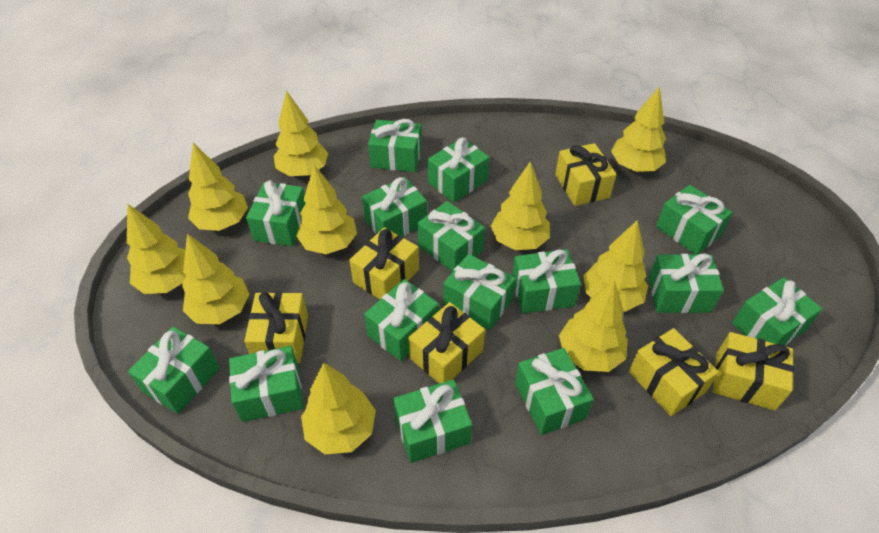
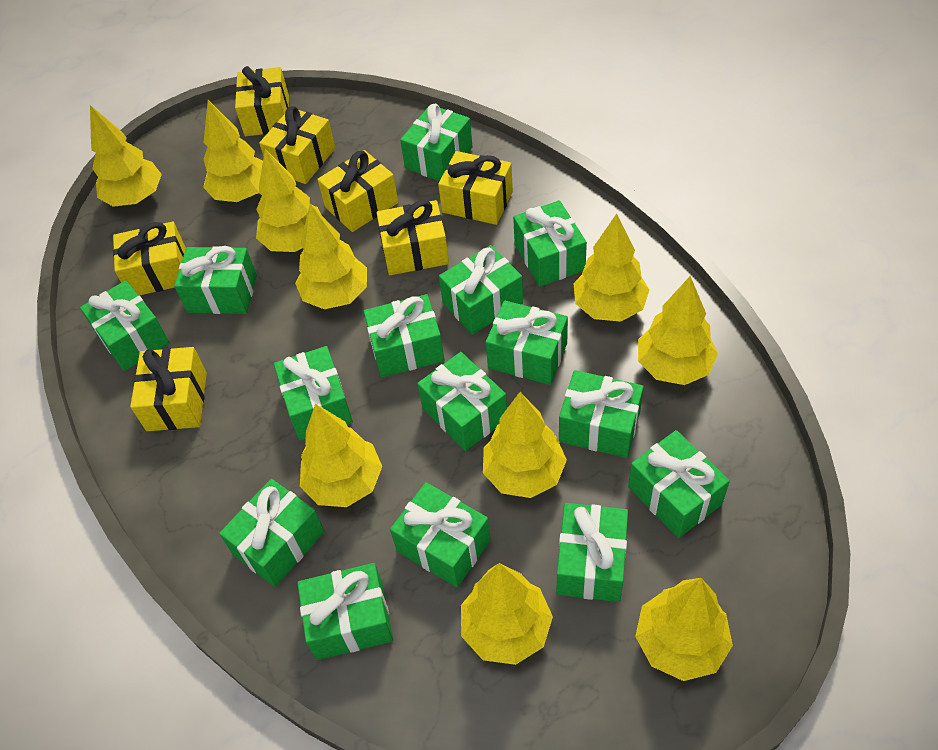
yellow gift: 6 -> 7

